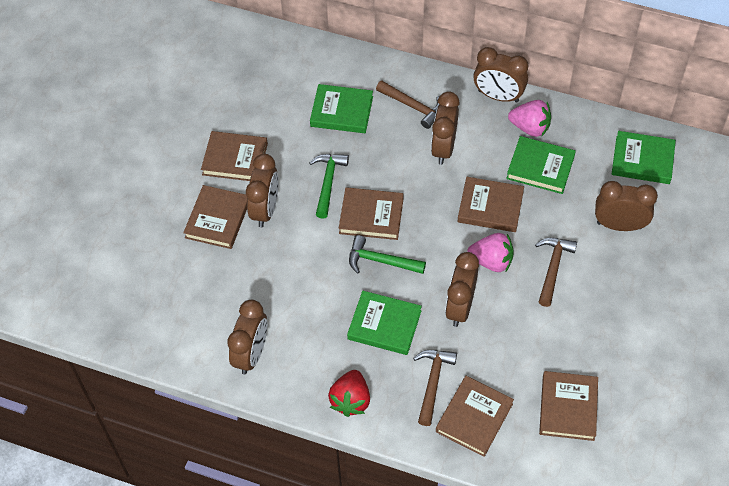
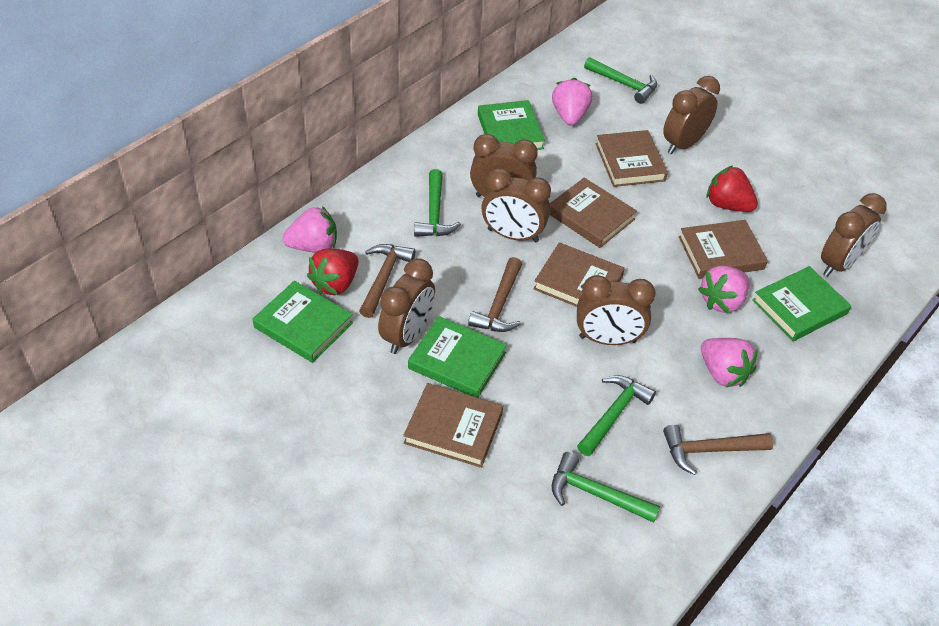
brown book: 6 -> 5
green hammer: 2 -> 4
pink strawberry: 2 -> 4
red strawberry: 1 -> 2

